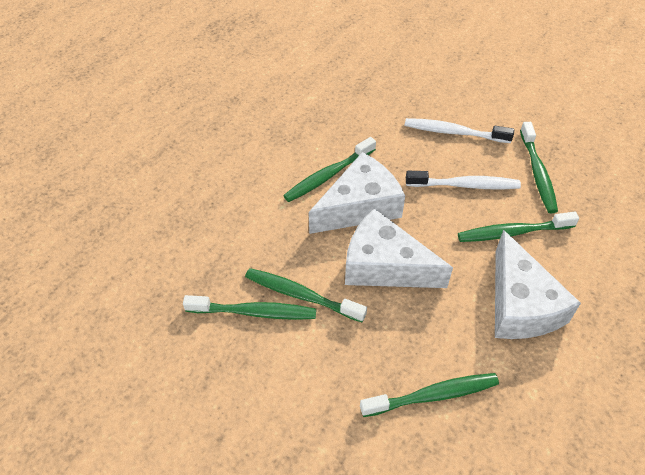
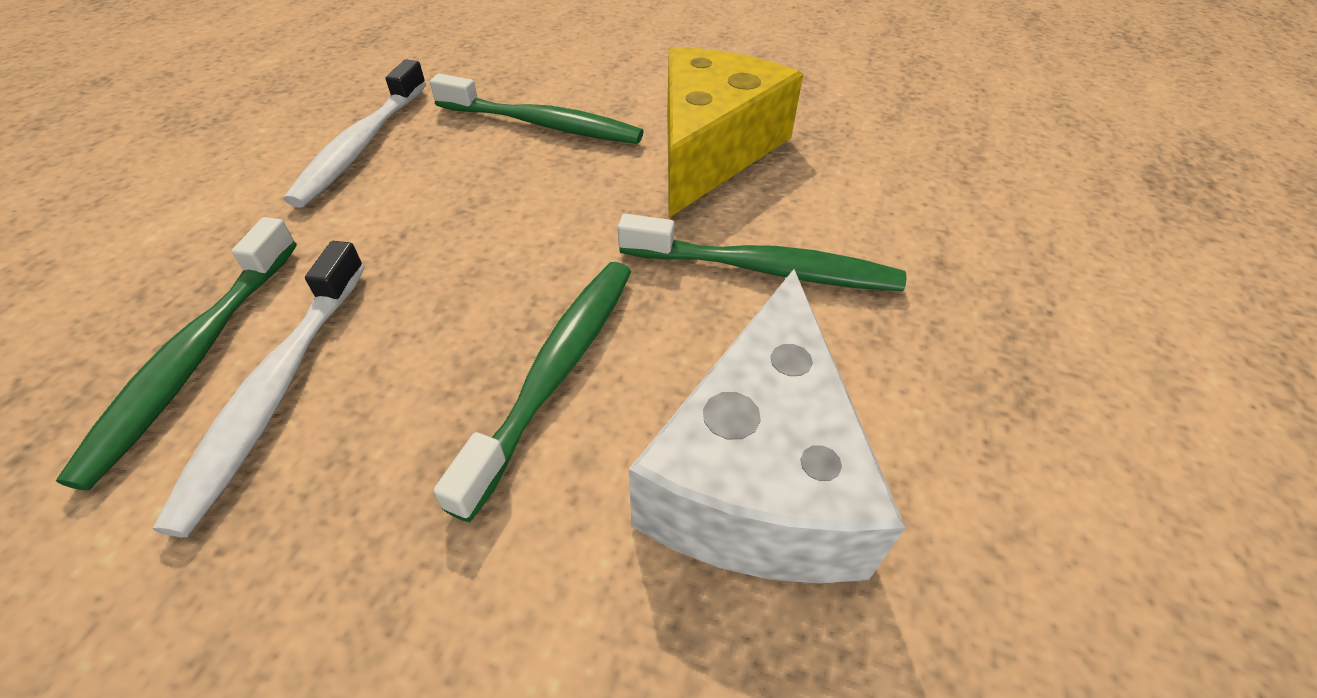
green toothbrush: 6 -> 4
white cheese: 3 -> 1
yellow cheese: 0 -> 1

